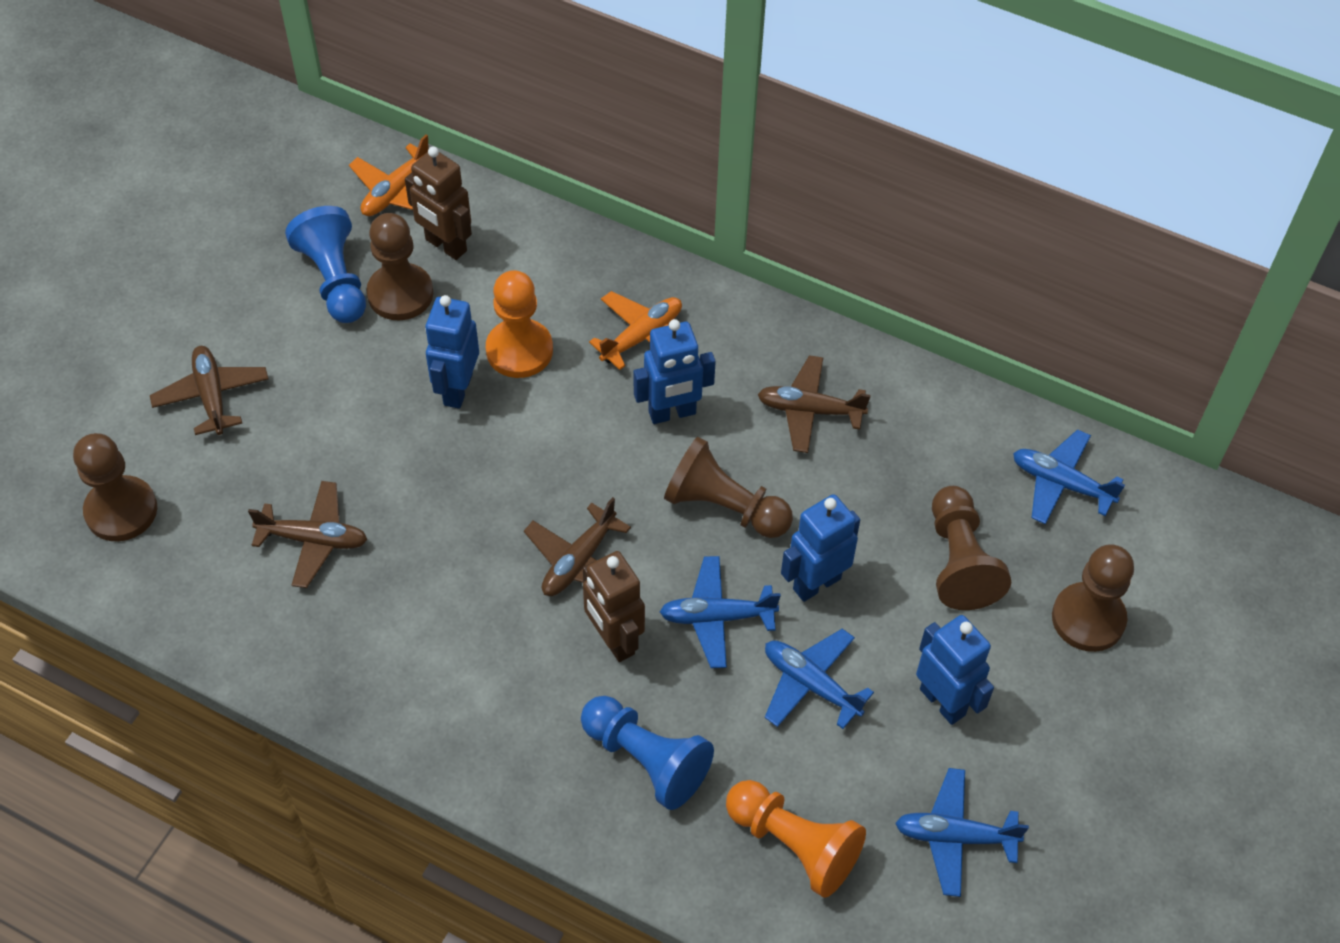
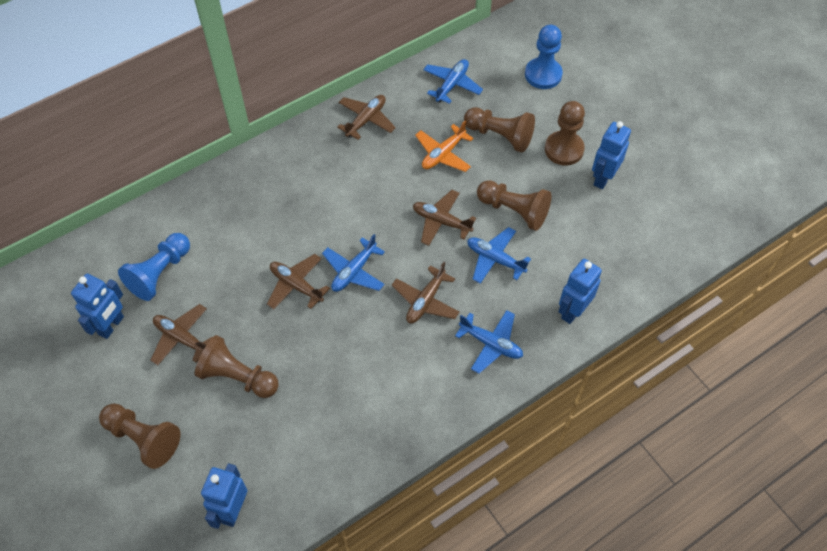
brown plane: 4 -> 5
brown robot: 2 -> 0
orange pawn: 2 -> 0
orange plane: 2 -> 1

